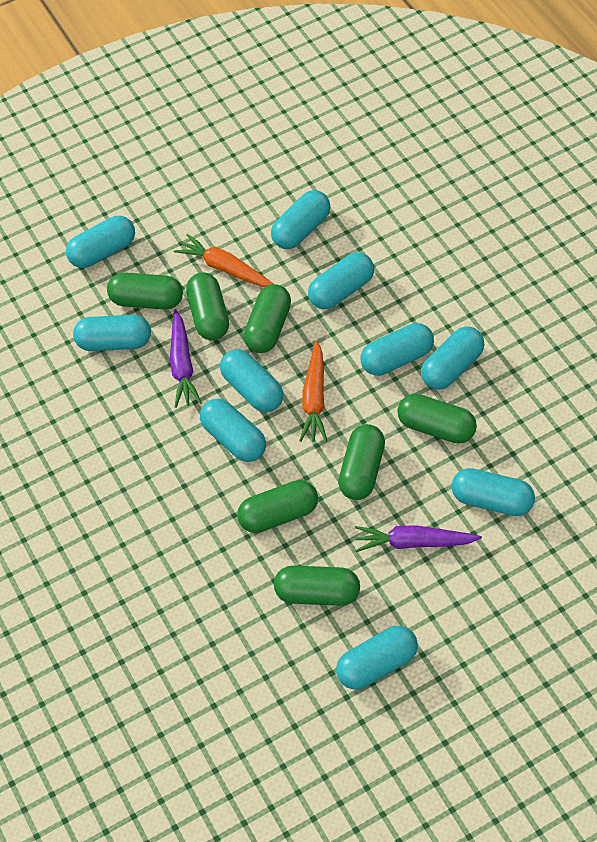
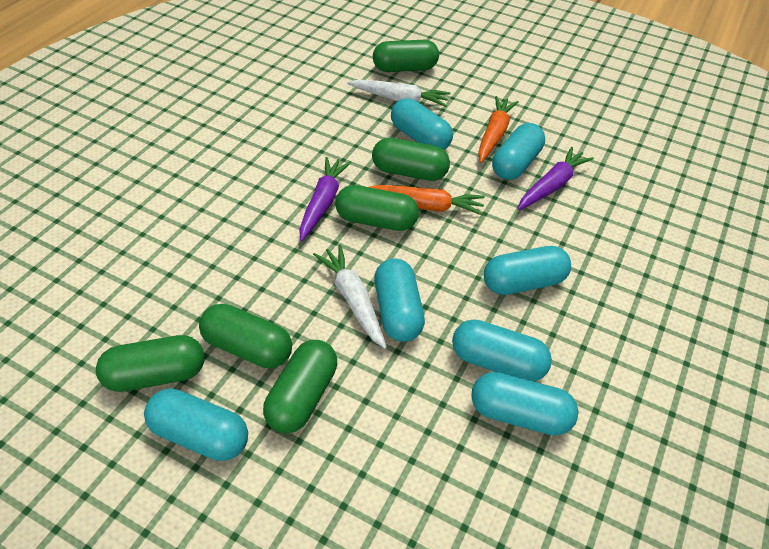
green capsule: 7 -> 6
turquoise capsule: 10 -> 7
white carrot: 0 -> 2

